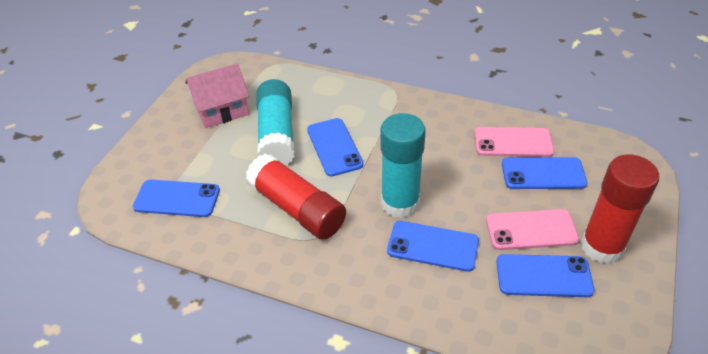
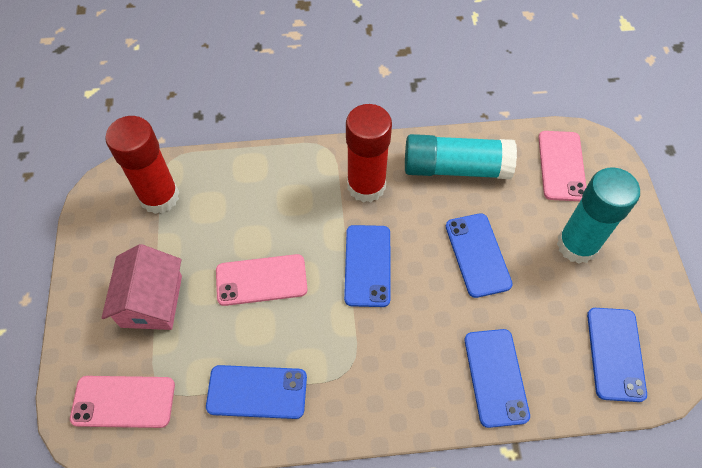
pink phone: 2 -> 3

